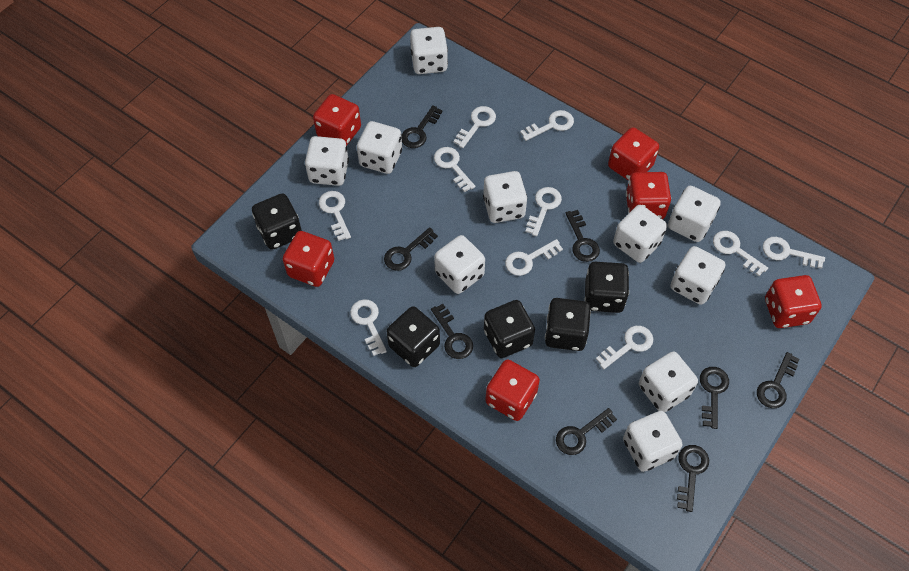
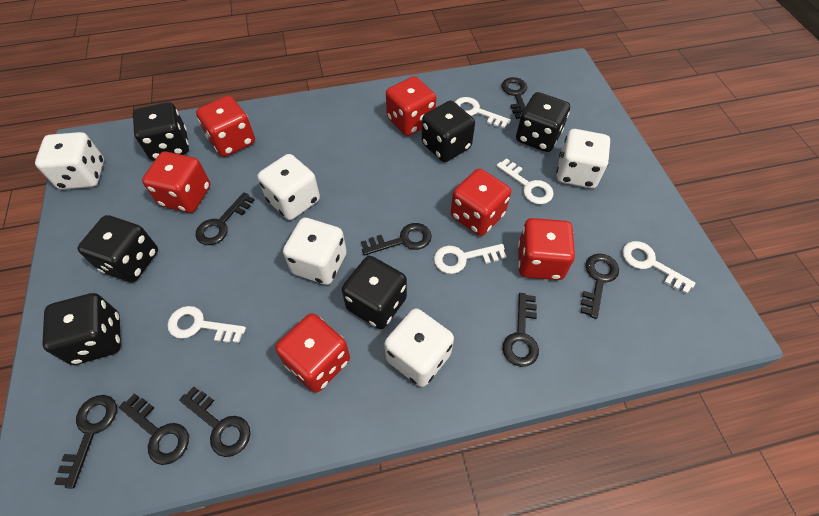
black dice: 5 -> 6
white dice: 10 -> 5
white key: 10 -> 5

